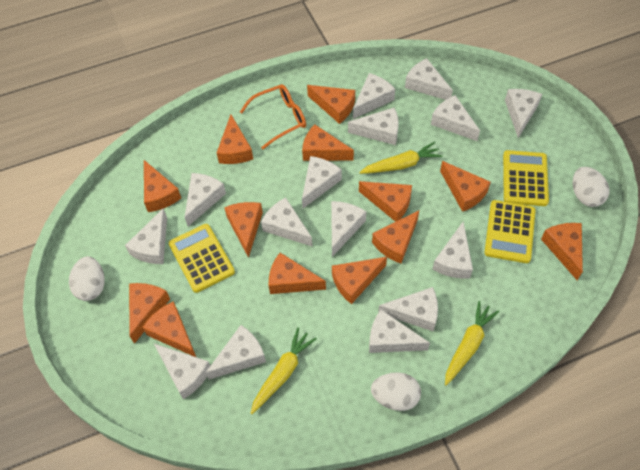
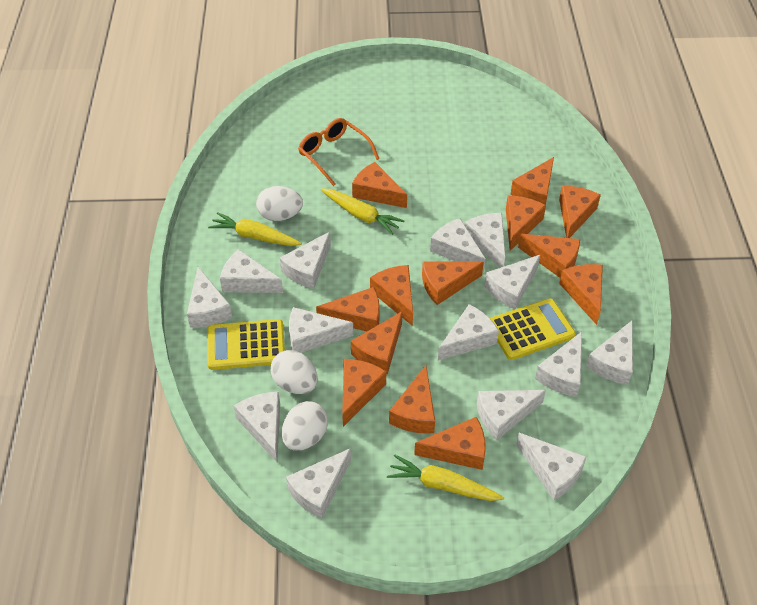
white cheese: 15 -> 14
yellow calculator: 3 -> 2

